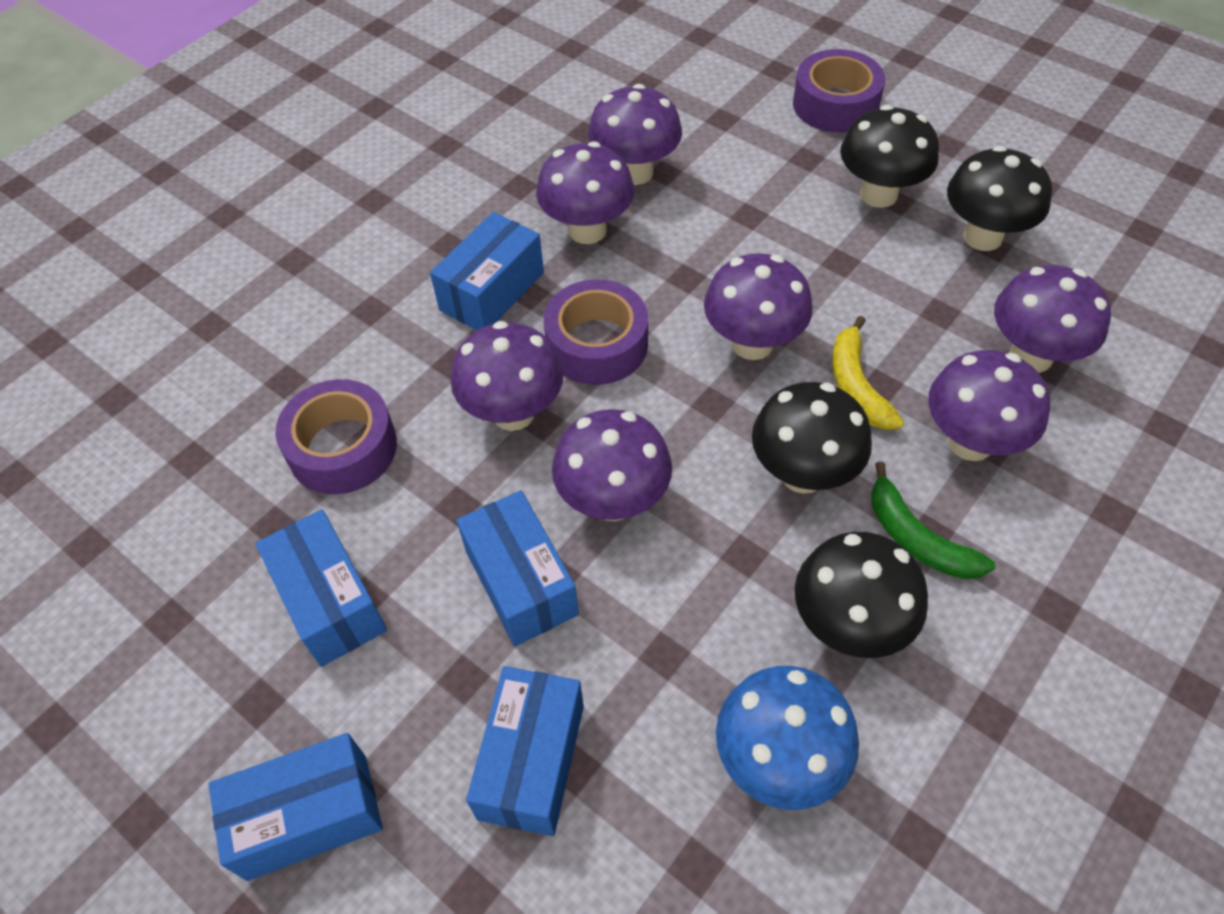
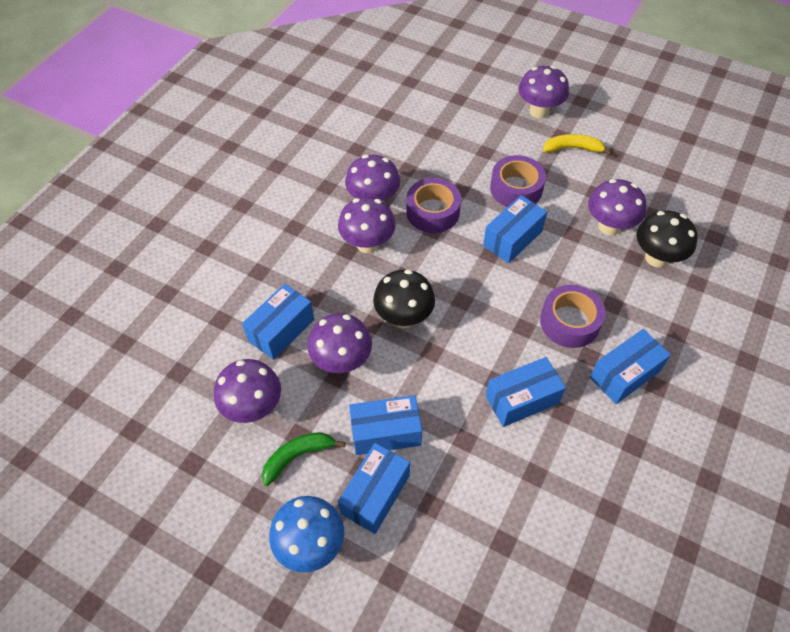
black mushroom: 4 -> 2
blue box: 5 -> 6
purple mushroom: 7 -> 6

